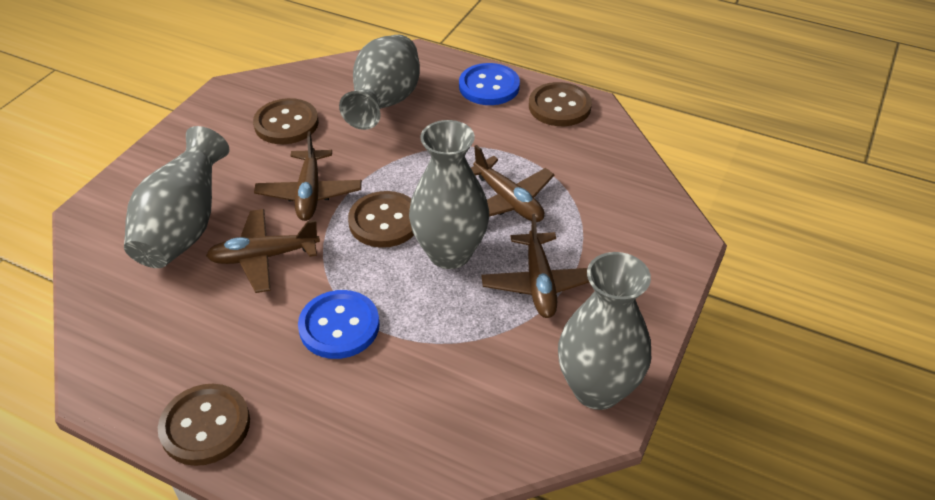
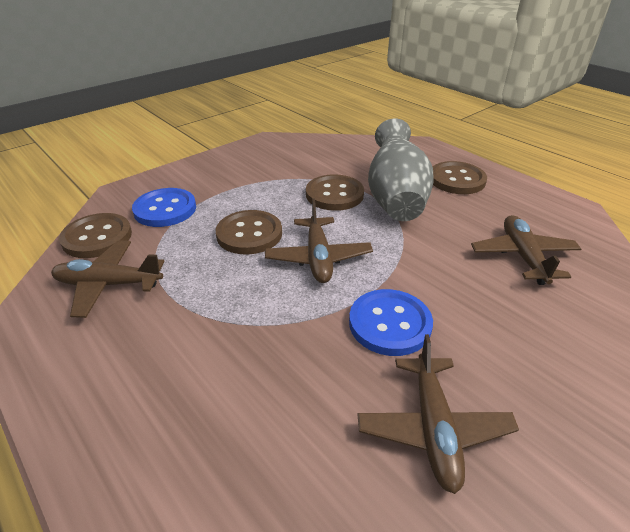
grey vase: 4 -> 1

